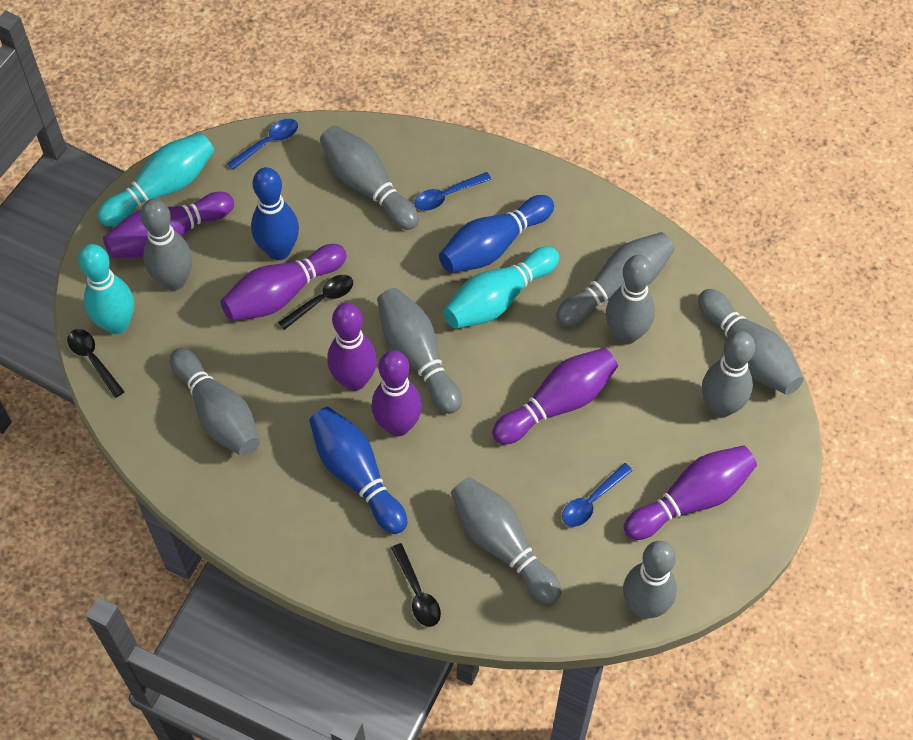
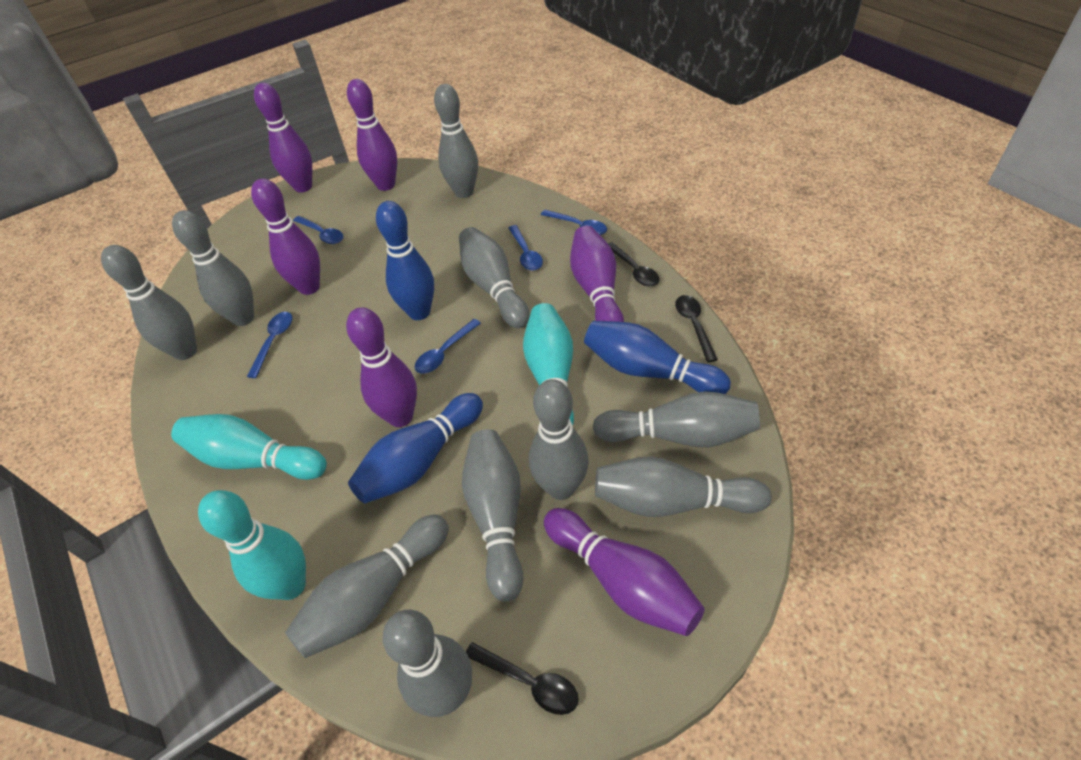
blue spoon: 3 -> 5

